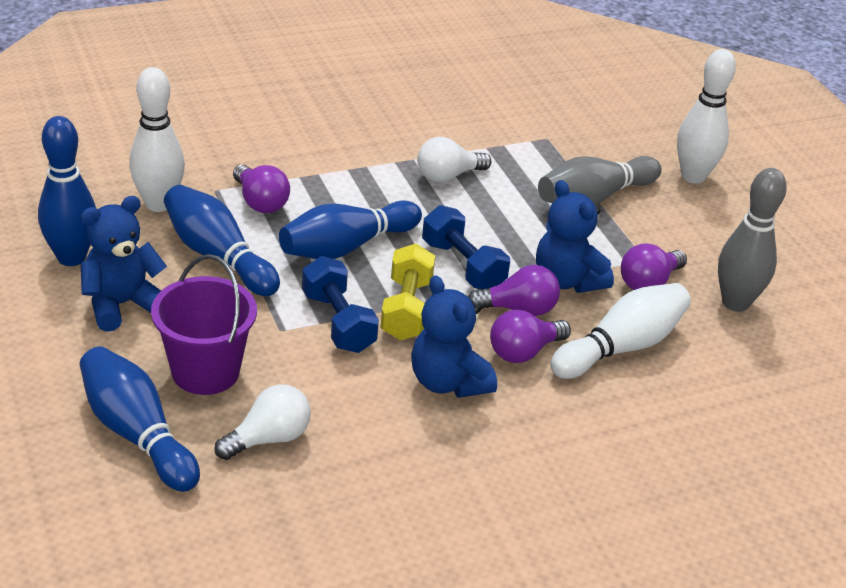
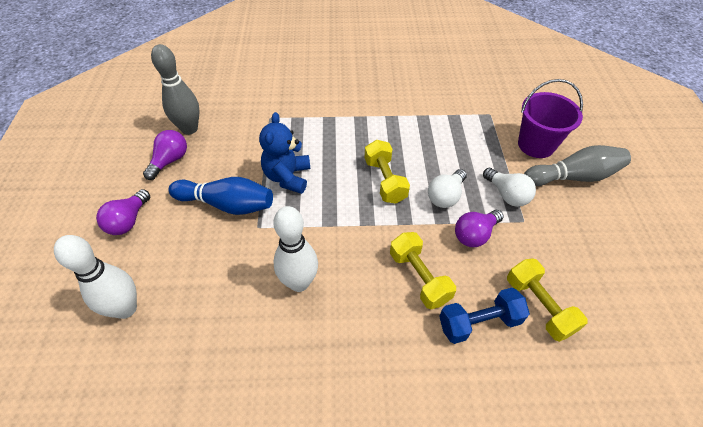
blue bowling pin: 4 -> 1
blue dumbbell: 2 -> 1
blue teddy bear: 3 -> 1
purple light bulb: 4 -> 3
white bowling pin: 3 -> 2
yellow dumbbell: 1 -> 3

